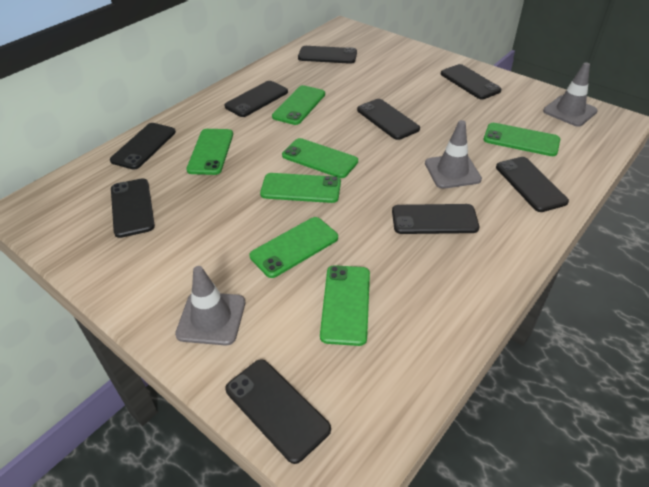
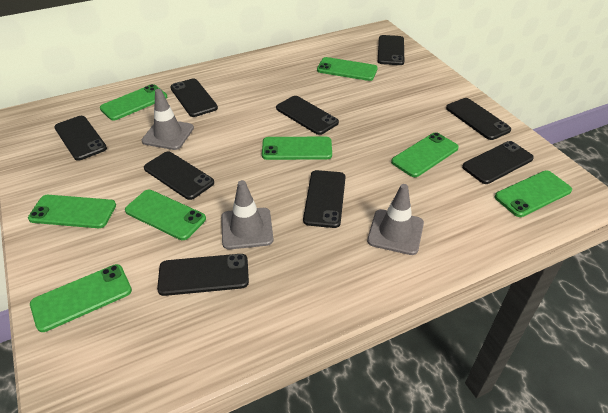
green phone: 7 -> 8

